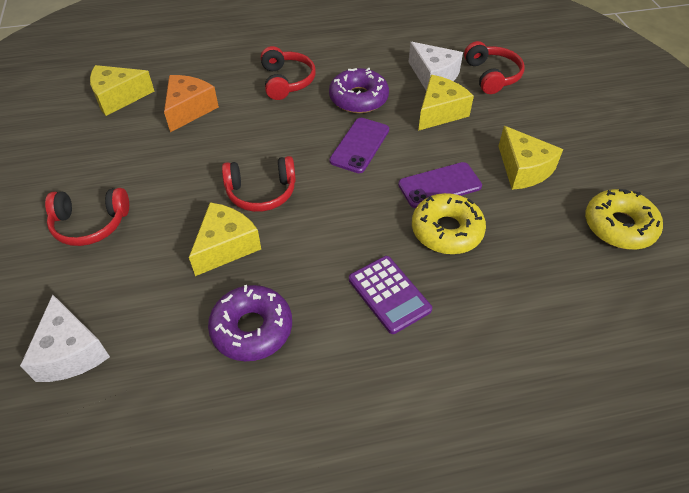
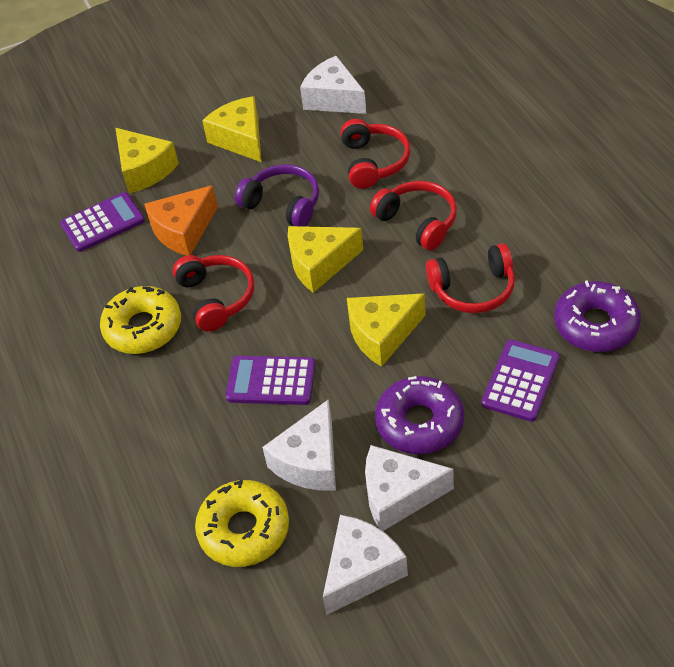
purple calculator: 1 -> 3
purple headphones: 0 -> 1
purple phone: 2 -> 0
white cheese: 2 -> 4

